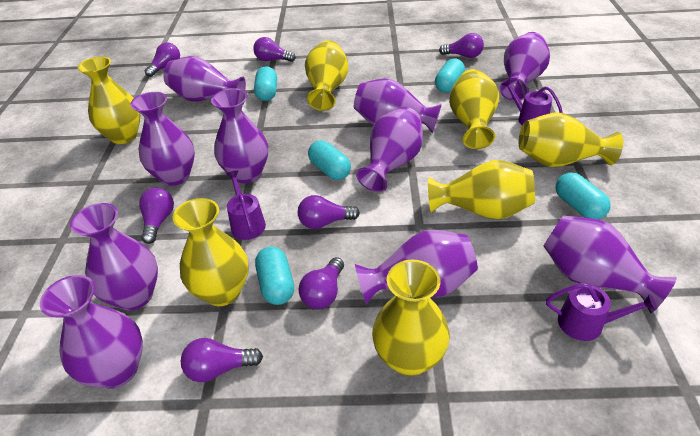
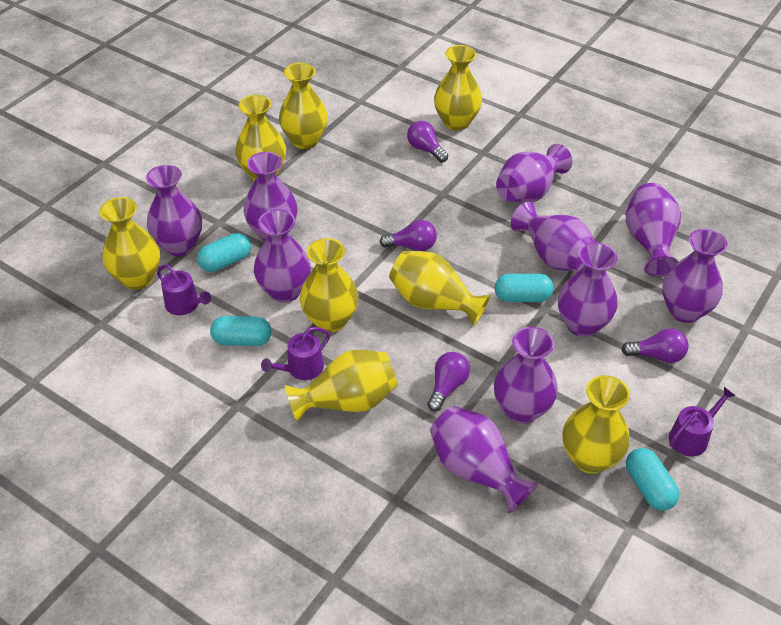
purple light bulb: 7 -> 4
turquoise capsule: 5 -> 4
yellow vase: 7 -> 8

